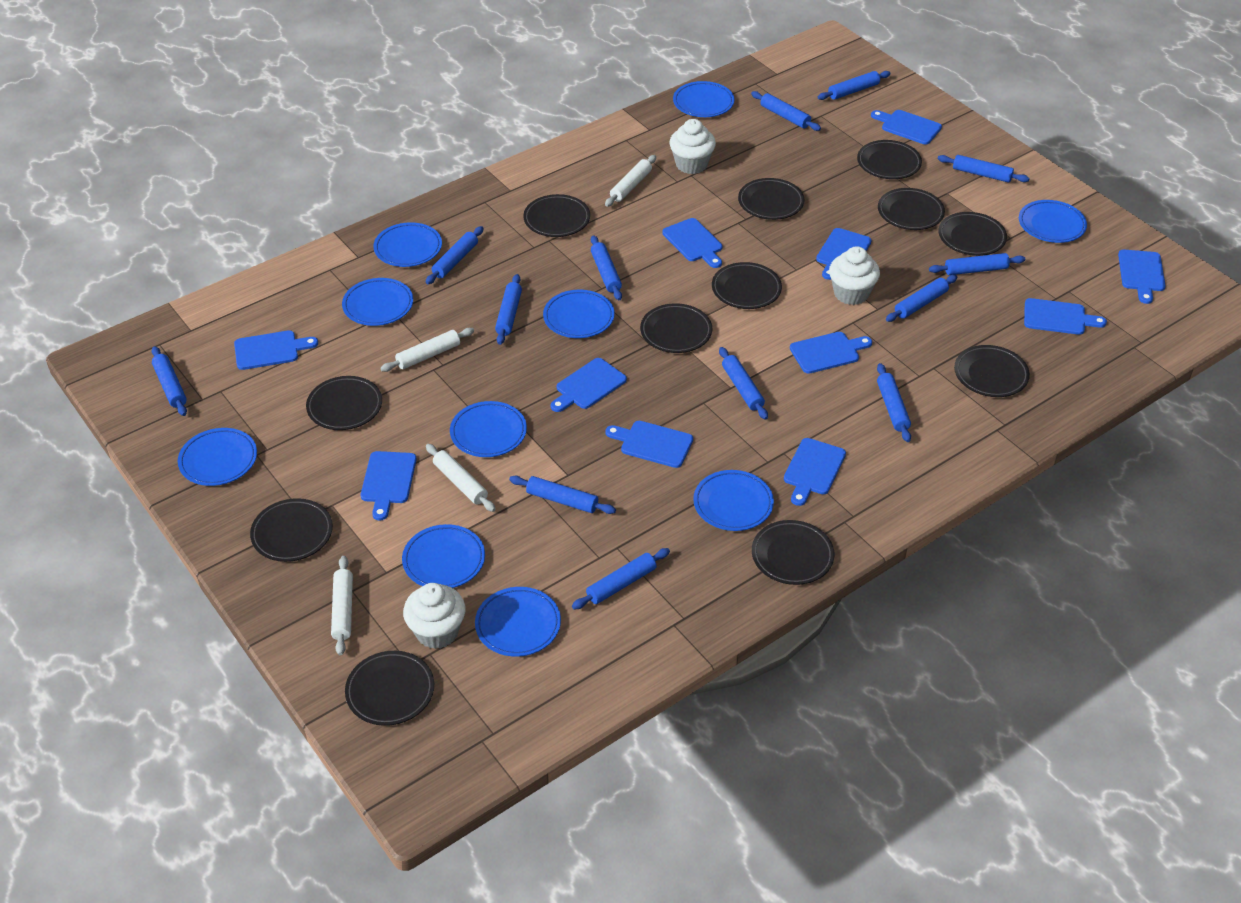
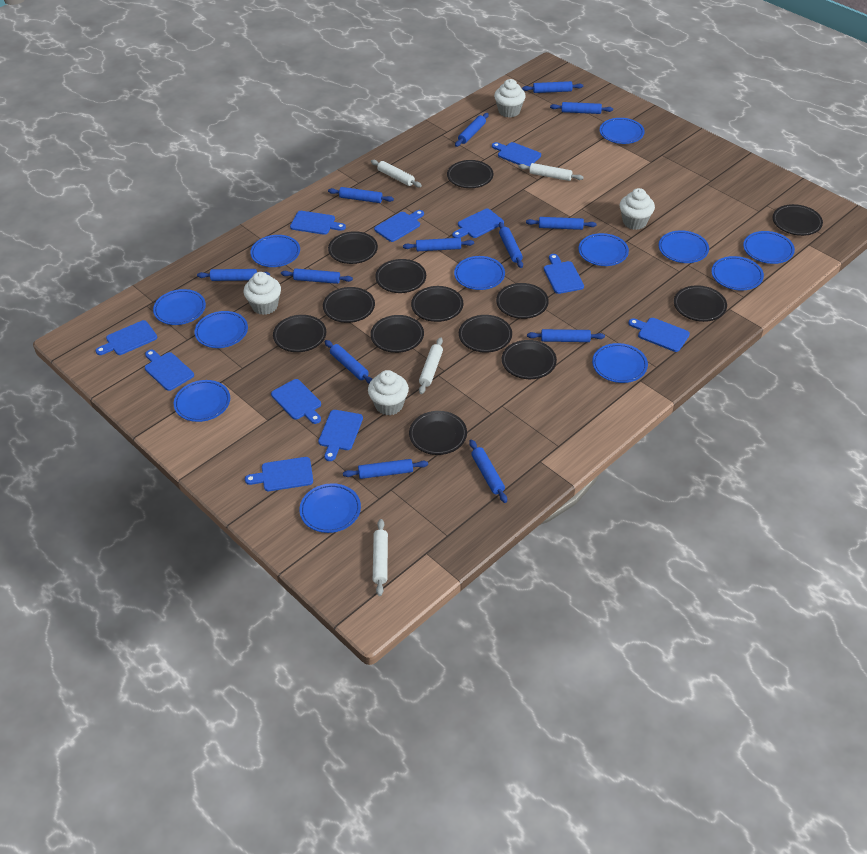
black plate: 12 -> 13
blue plate: 10 -> 12
white cupcake: 3 -> 4

